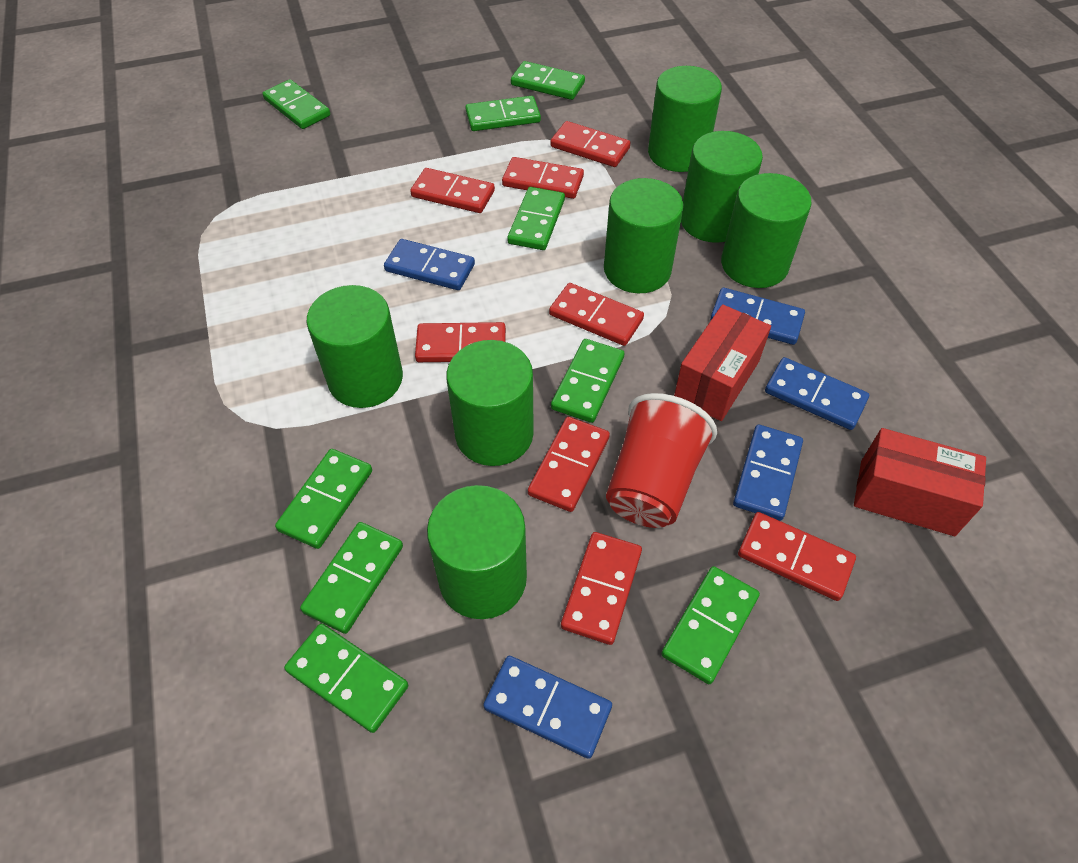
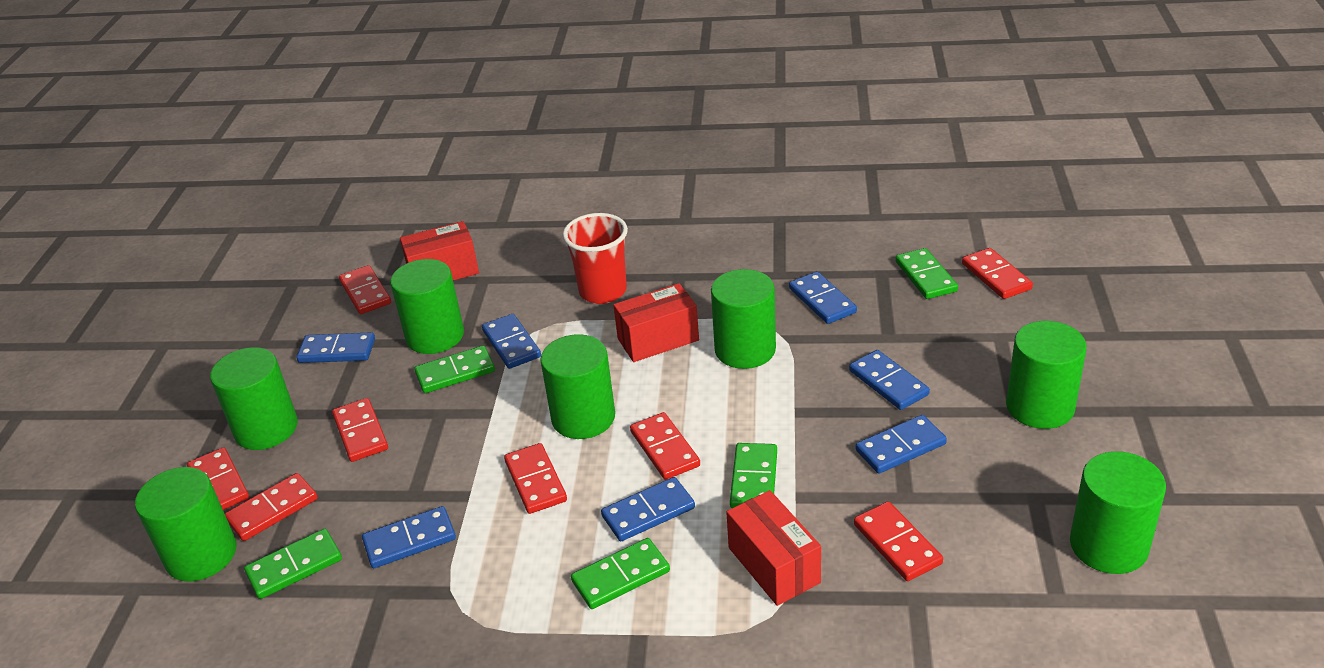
blue domino: 5 -> 7
green domino: 9 -> 5
red box: 2 -> 3

